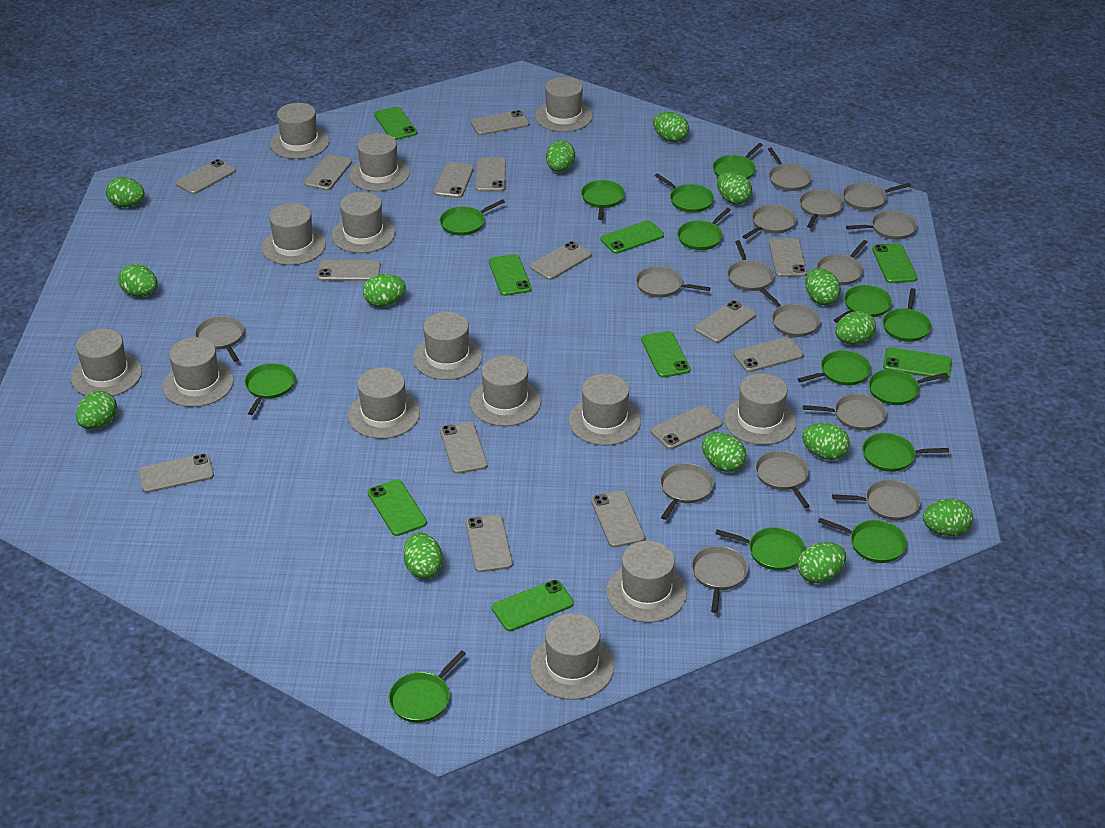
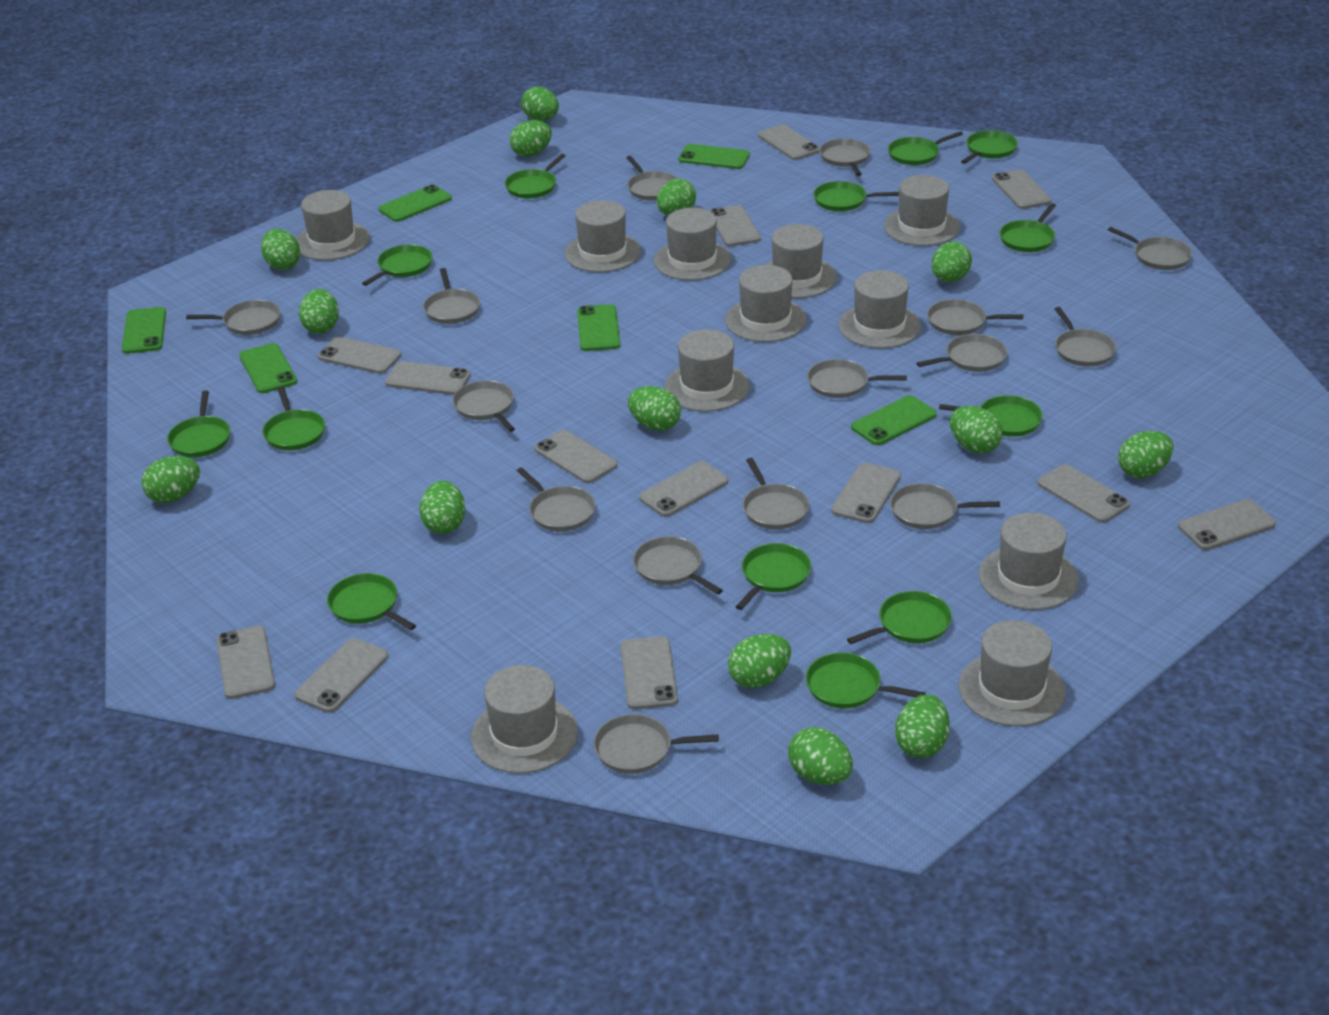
green pan: 14 -> 13
green phone: 8 -> 6
grey hat: 14 -> 11
grey phone: 15 -> 13

